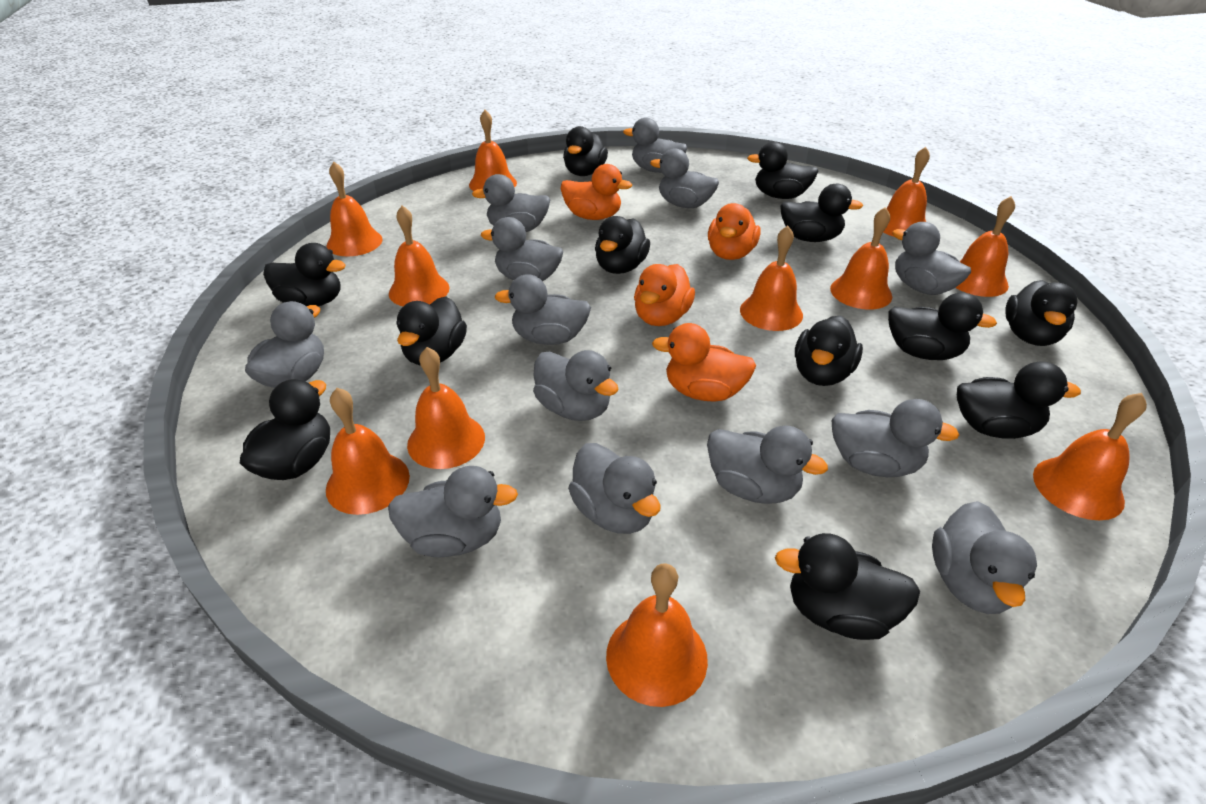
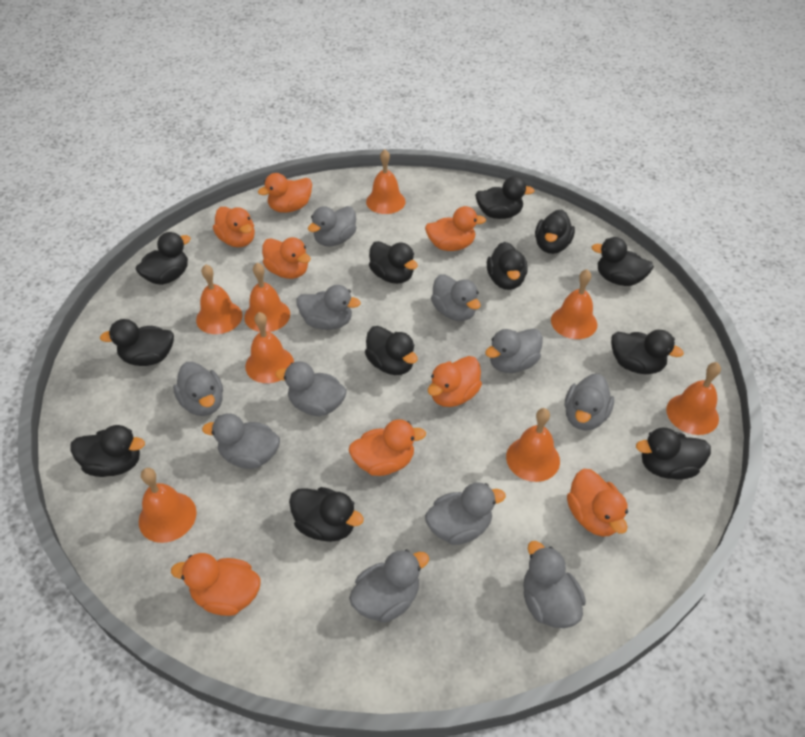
grey duck: 13 -> 11
orange bell: 11 -> 8
orange duck: 4 -> 8

